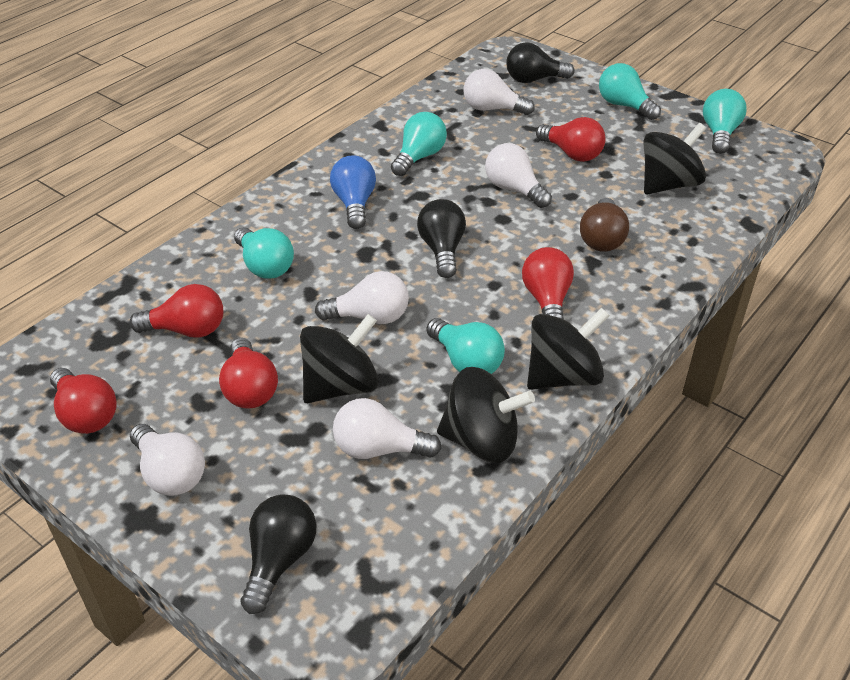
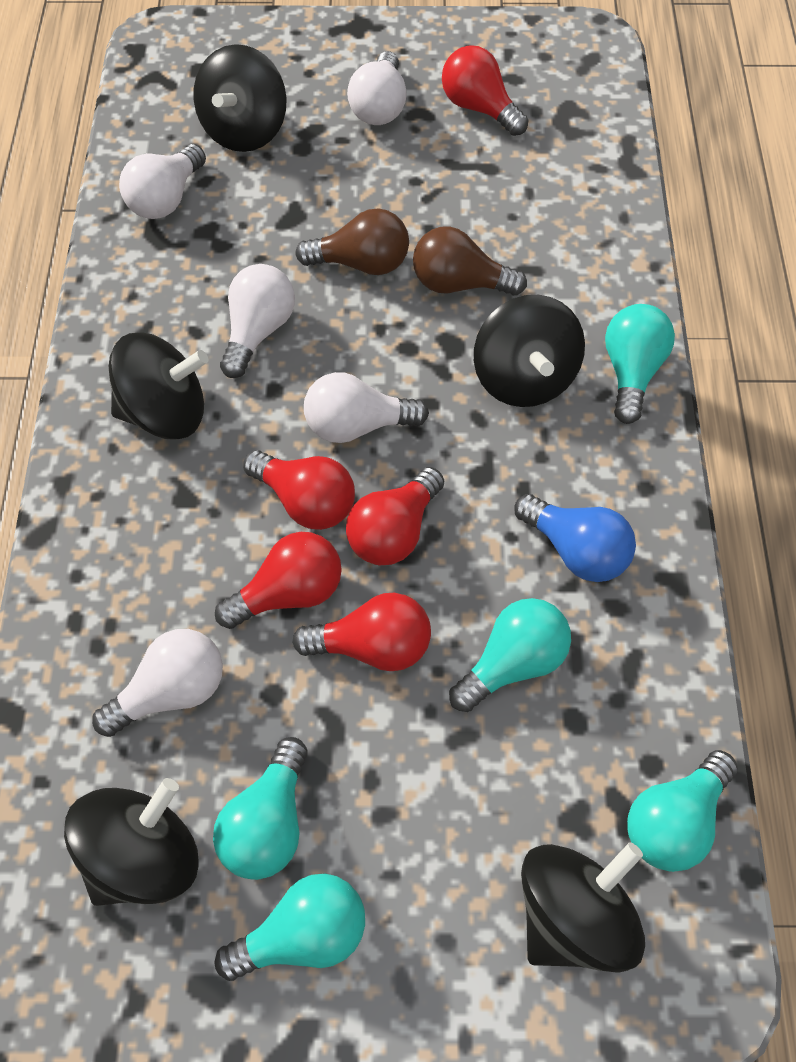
black light bulb: 3 -> 0
black spinning top: 4 -> 5
brown light bulb: 1 -> 2

